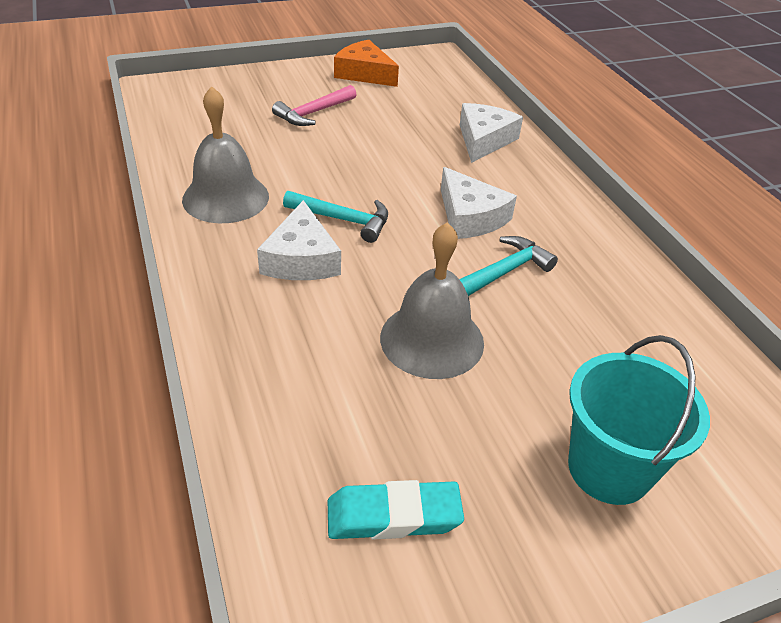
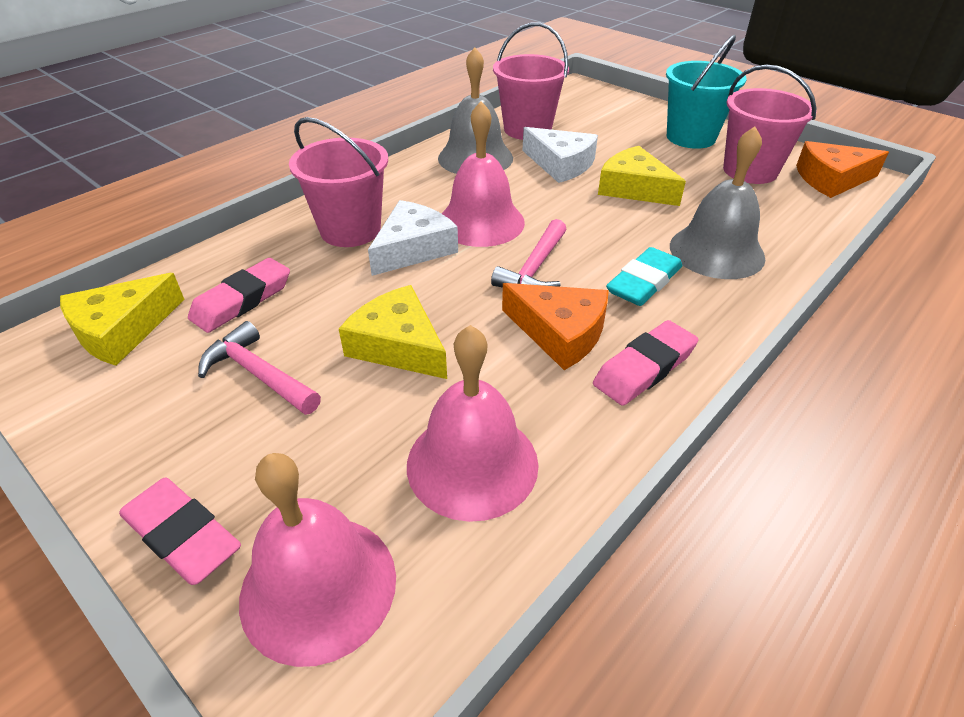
orange cheese: 1 -> 2
pink bell: 0 -> 3
pink bucket: 0 -> 3
pink eraser: 0 -> 3
pink hammer: 1 -> 2
turquoise hammer: 2 -> 0
white cheese: 3 -> 2
yellow cheese: 0 -> 3

